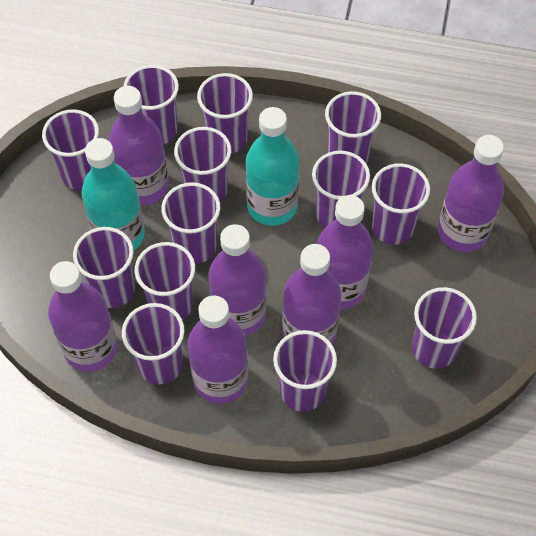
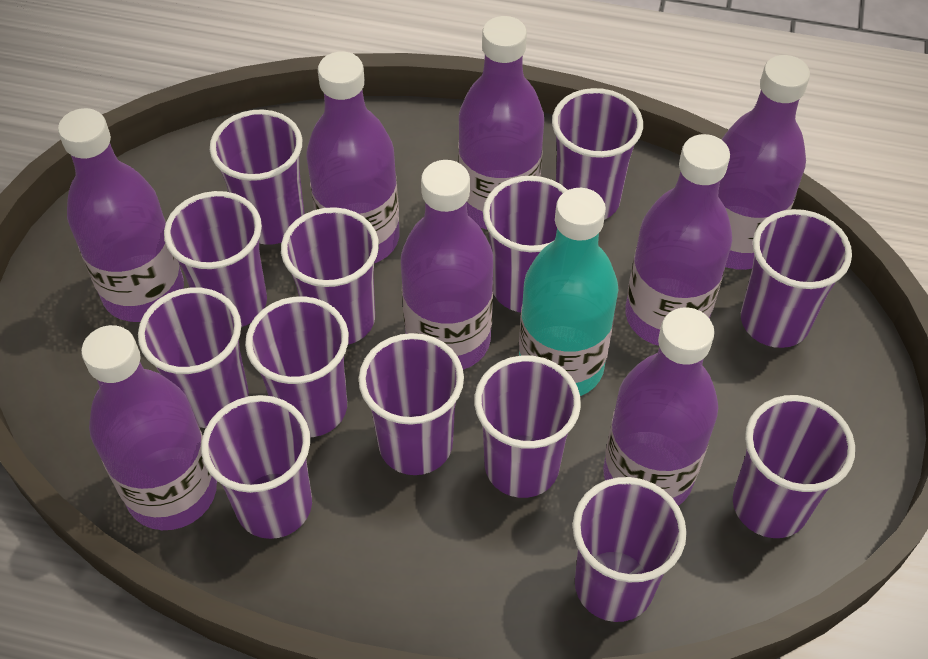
purple bottle: 7 -> 8
turquoise bottle: 2 -> 1

